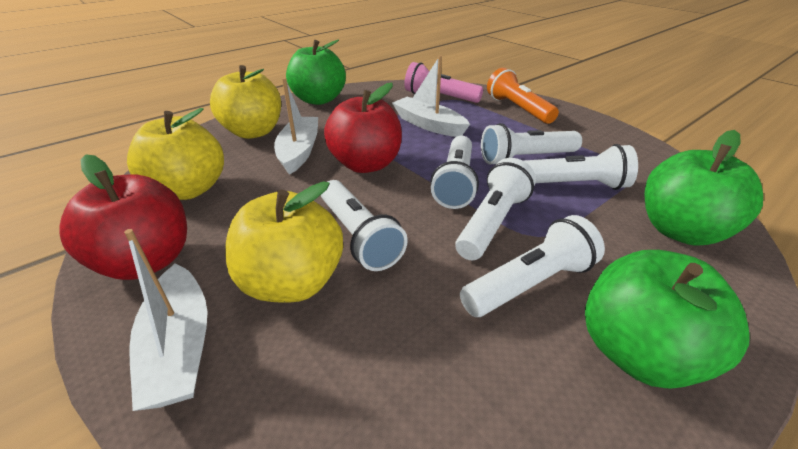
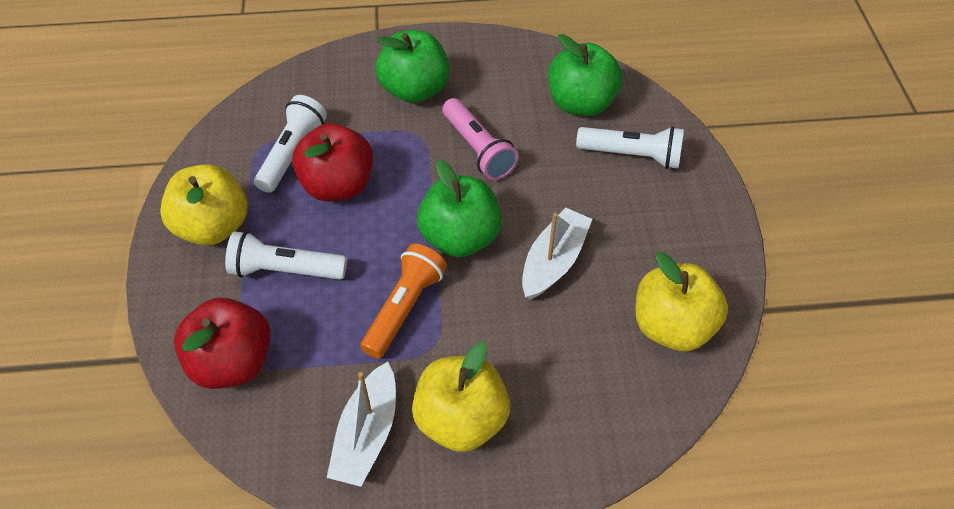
white boat: 3 -> 2
white flashlight: 6 -> 3

